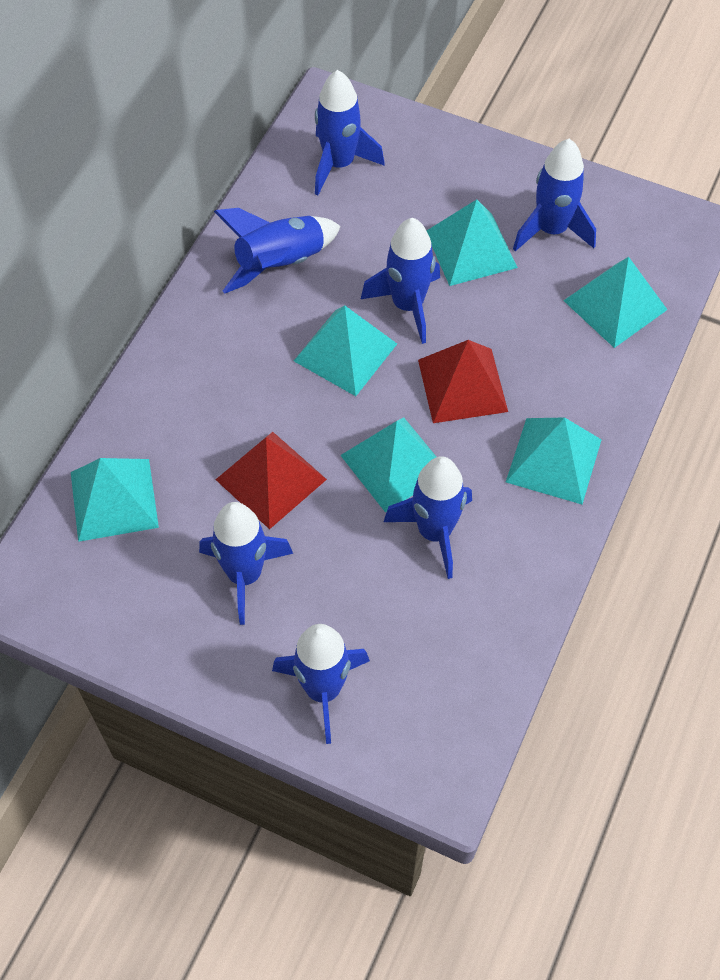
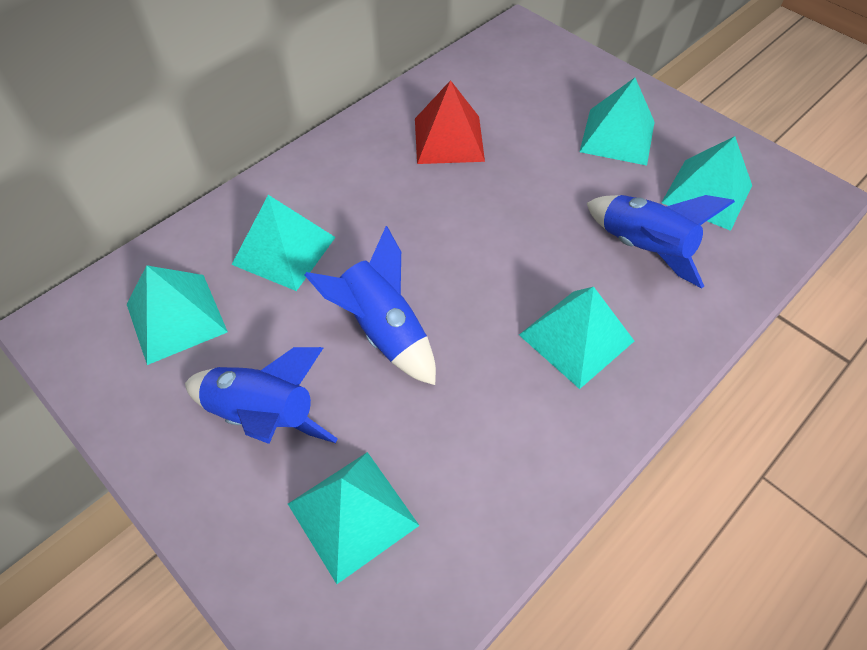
blue rocket: 7 -> 3
red pyramid: 2 -> 1

